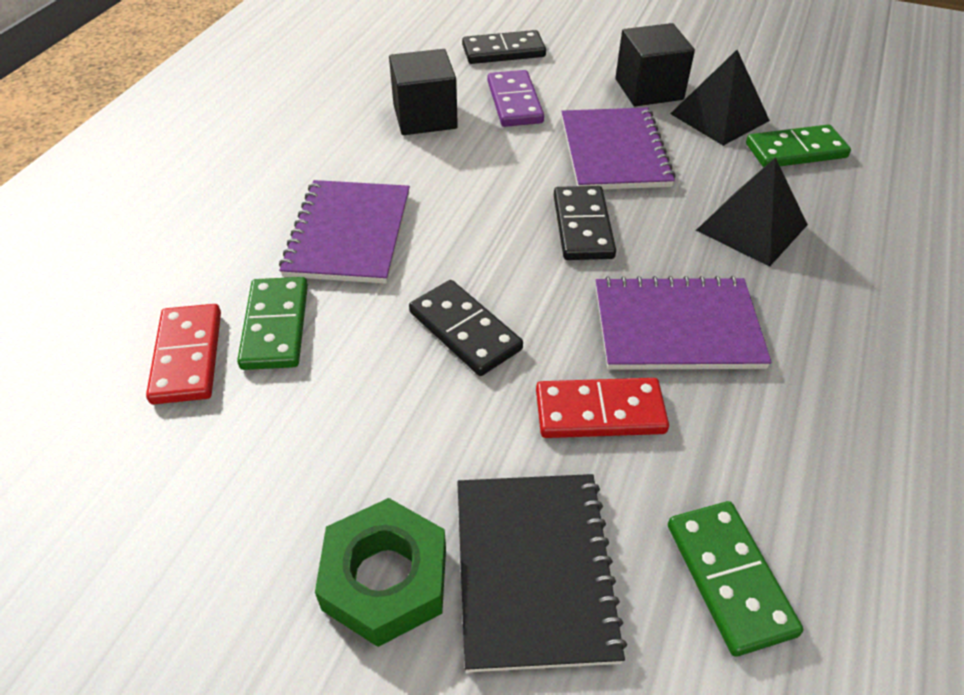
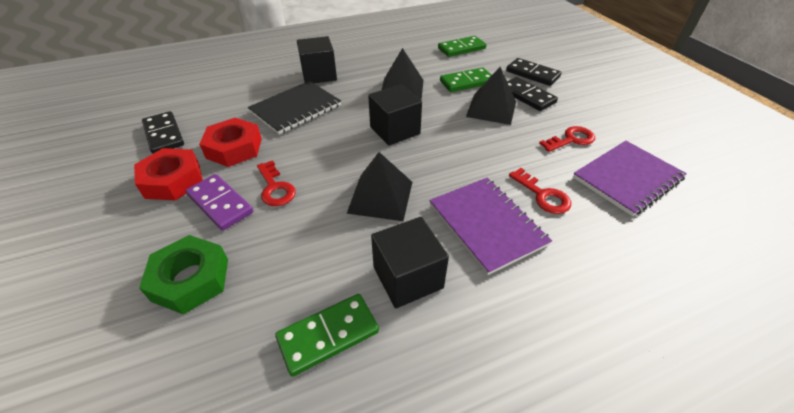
black cube: 2 -> 3
black pyramid: 2 -> 3
purple notebook: 3 -> 2
red domino: 2 -> 0
red key: 0 -> 3
red nut: 0 -> 2

